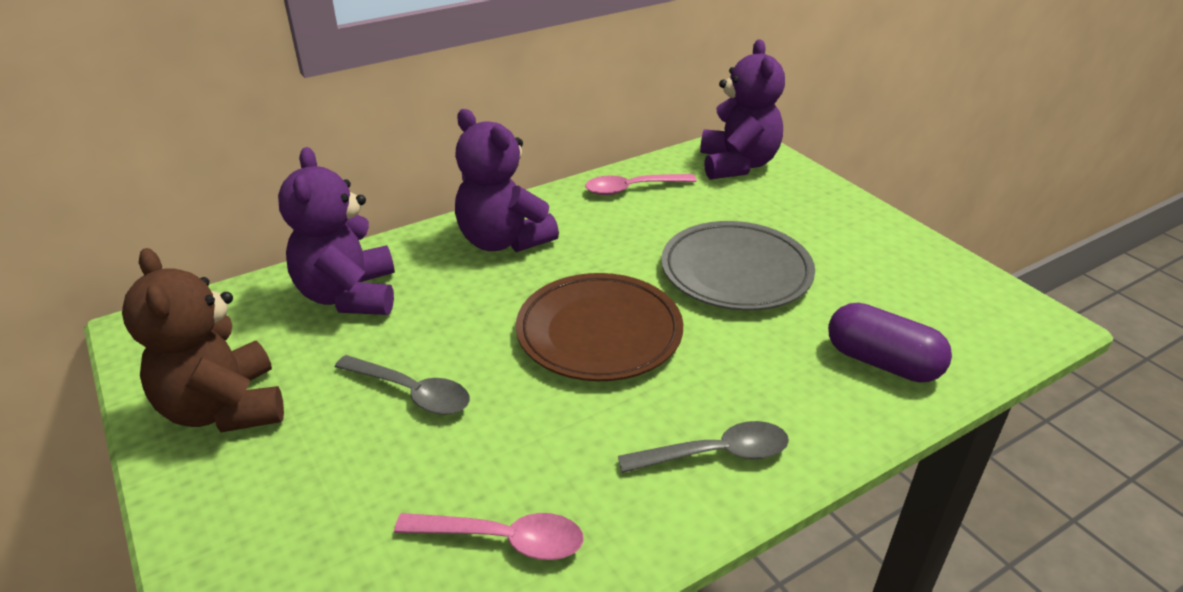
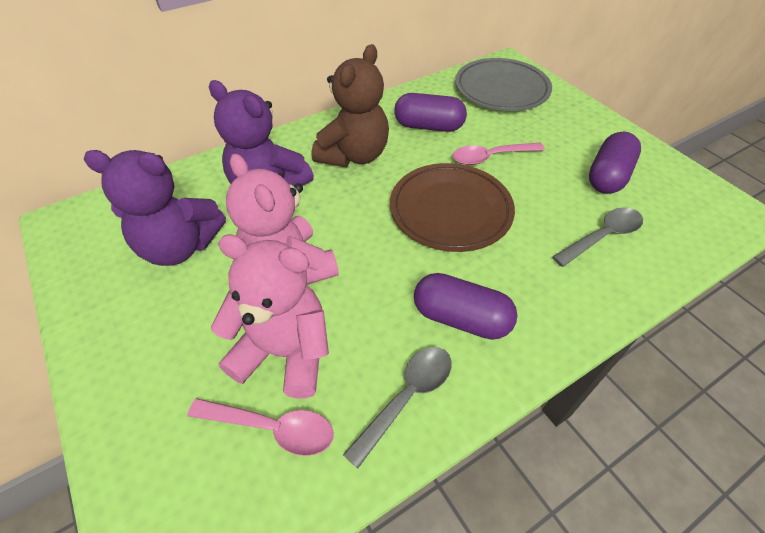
pink teddy bear: 0 -> 2
purple capsule: 1 -> 3
purple teddy bear: 3 -> 2

